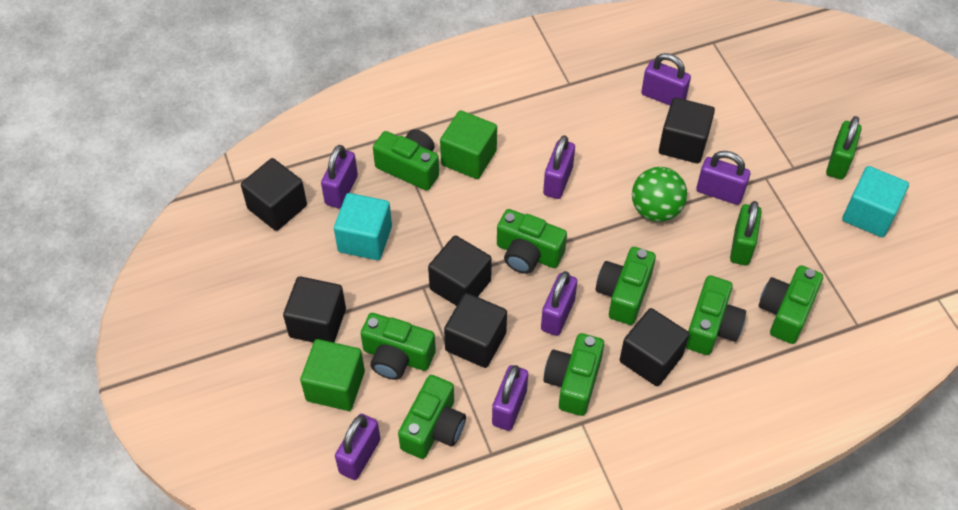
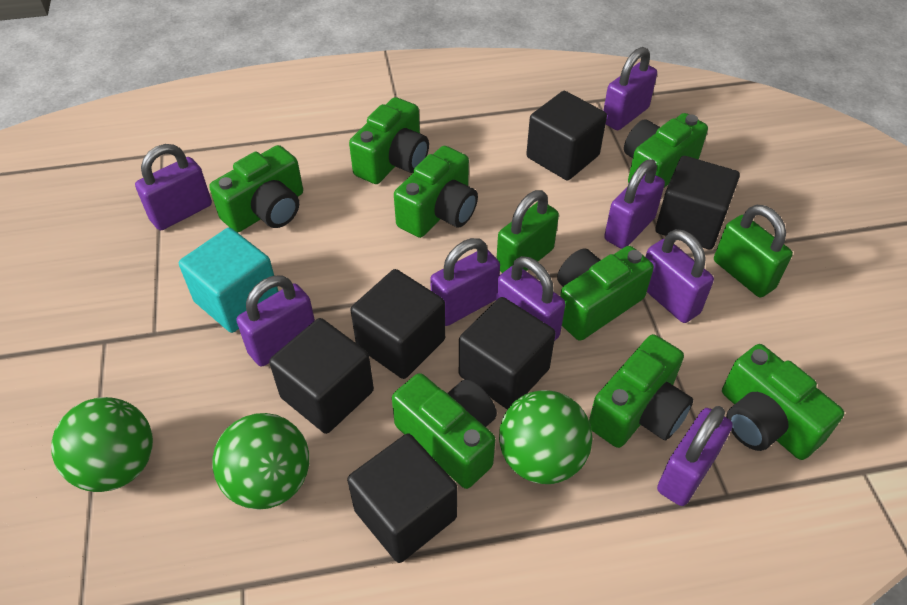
green ball: 1 -> 3
green cube: 2 -> 0
purple padlock: 7 -> 8
turquoise cube: 2 -> 1

